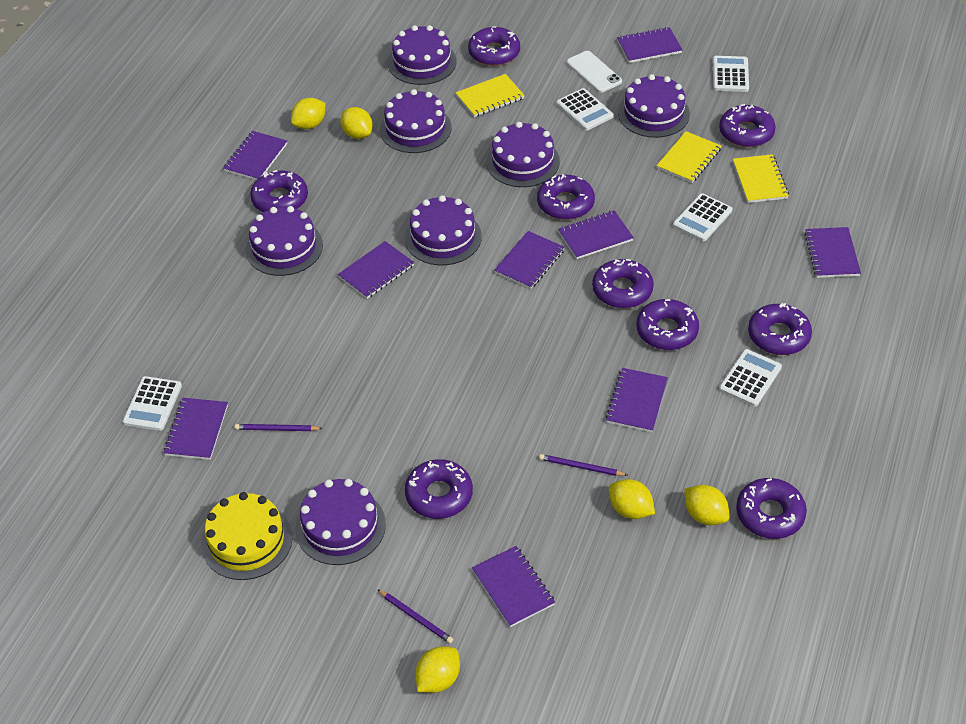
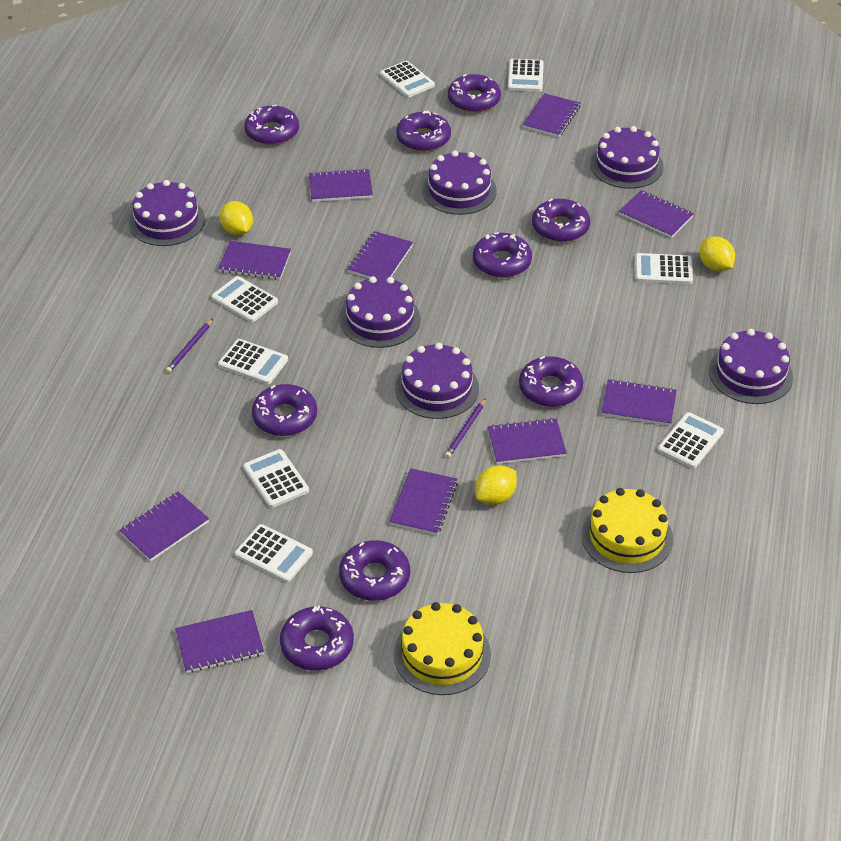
purple cake: 7 -> 6
purple notebook: 9 -> 10
purple pencil: 3 -> 2
white calculator: 5 -> 8
white phone: 1 -> 0
yellow cake: 1 -> 2
yellow lemon: 5 -> 3
yellow notebook: 3 -> 0

